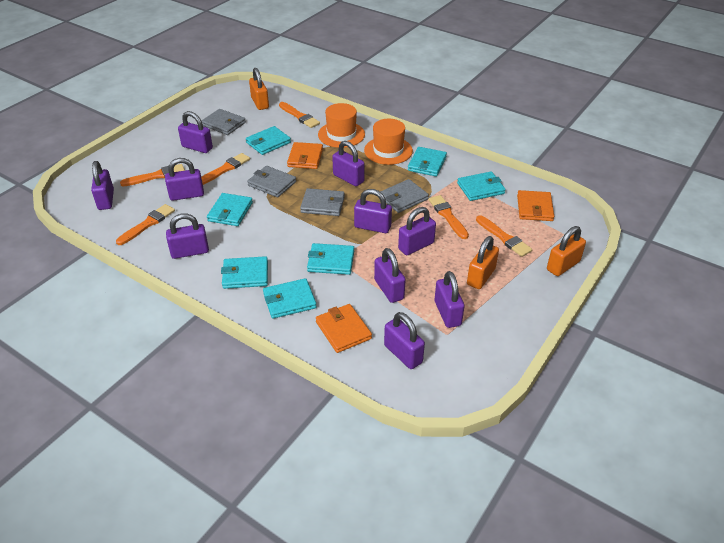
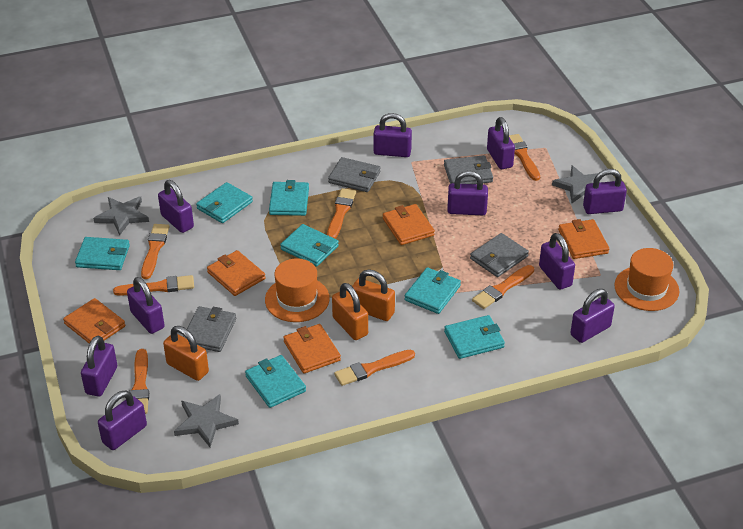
grey star: 0 -> 3
orange brush: 6 -> 7
orange wallet: 3 -> 5

